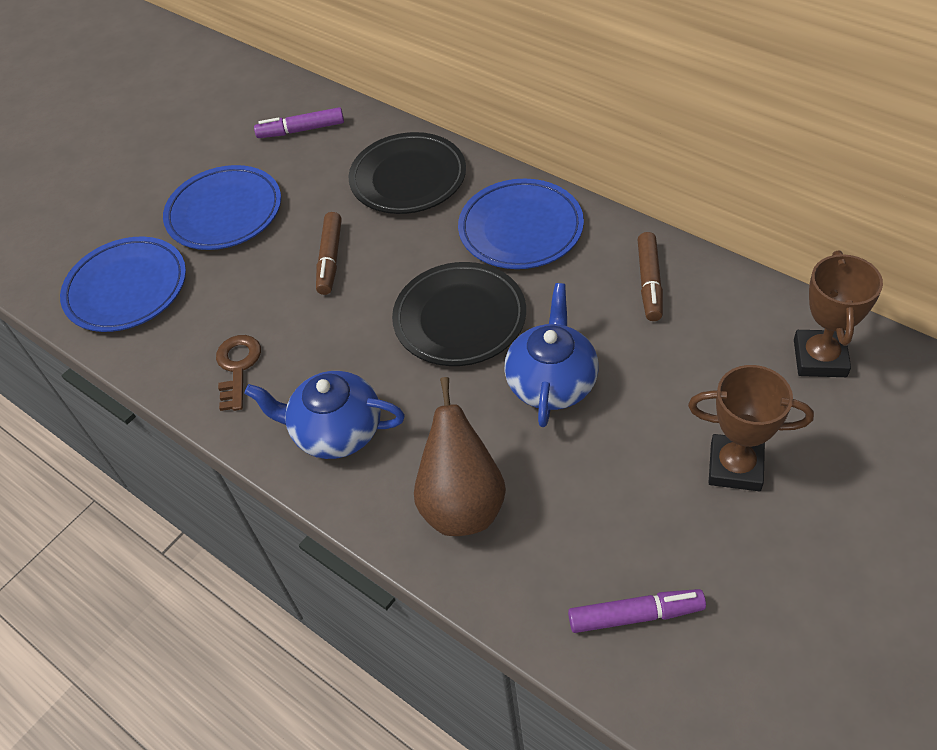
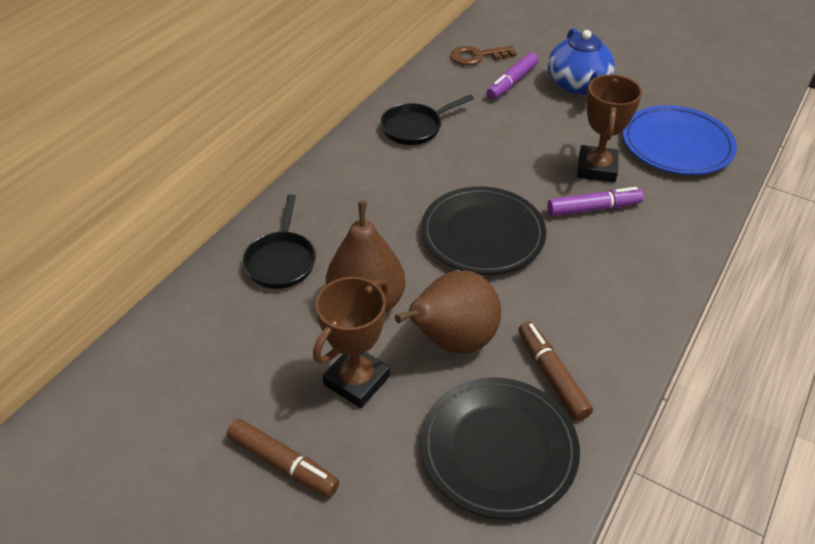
black pan: 0 -> 2
blue plate: 3 -> 1
blue teapot: 2 -> 1
brown pear: 1 -> 2

